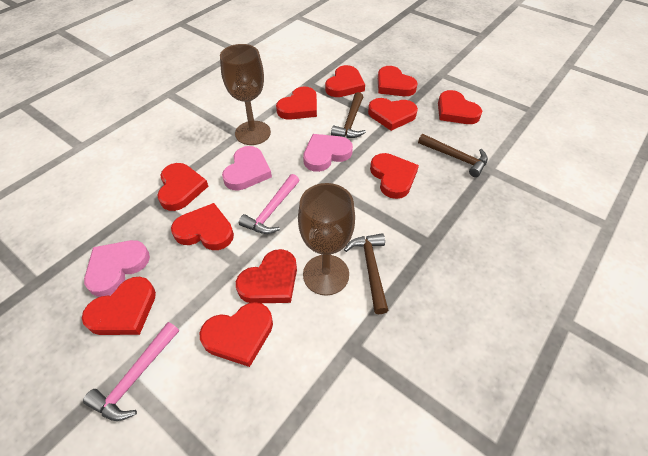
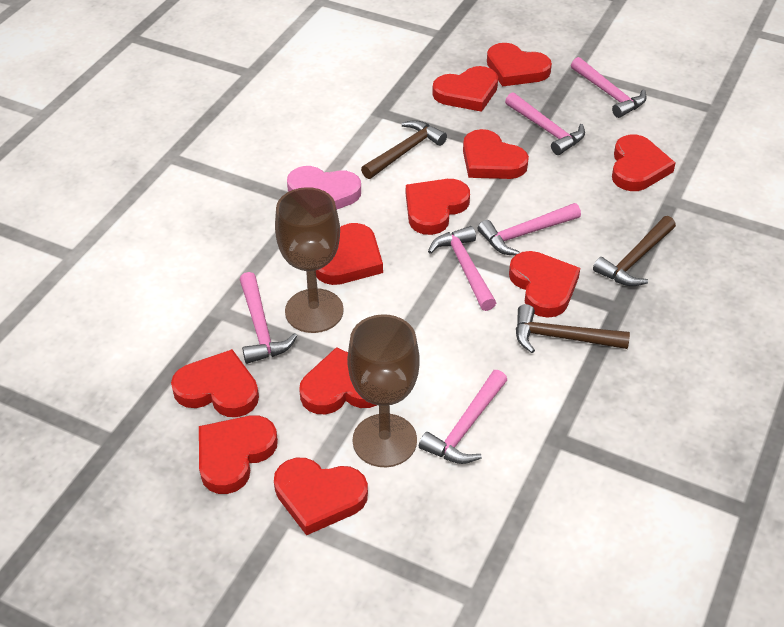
pink hammer: 2 -> 6
pink heart: 3 -> 1

